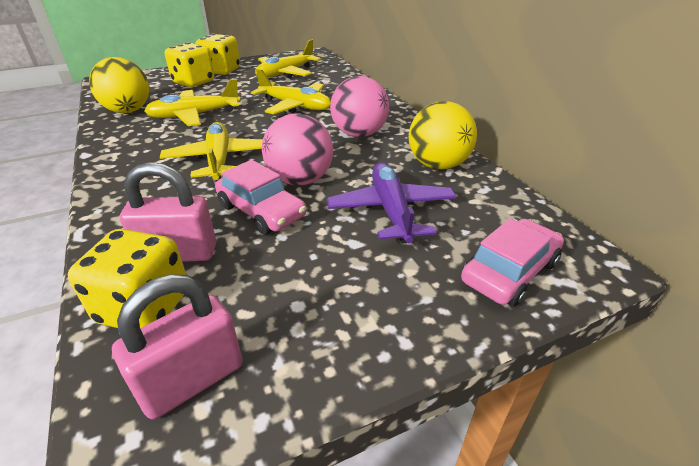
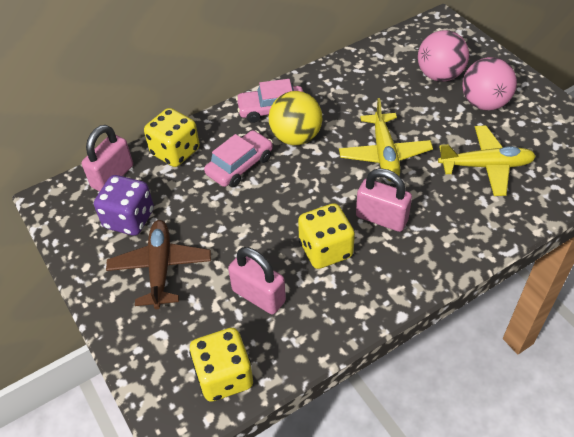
brown plane: 0 -> 1
pink padlock: 2 -> 3
purple dice: 0 -> 1
purple plane: 1 -> 0
yellow ball: 2 -> 1
yellow plane: 4 -> 2

